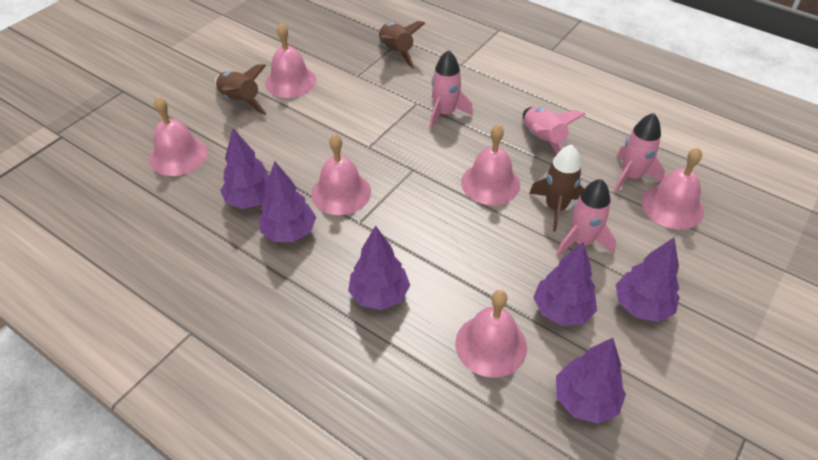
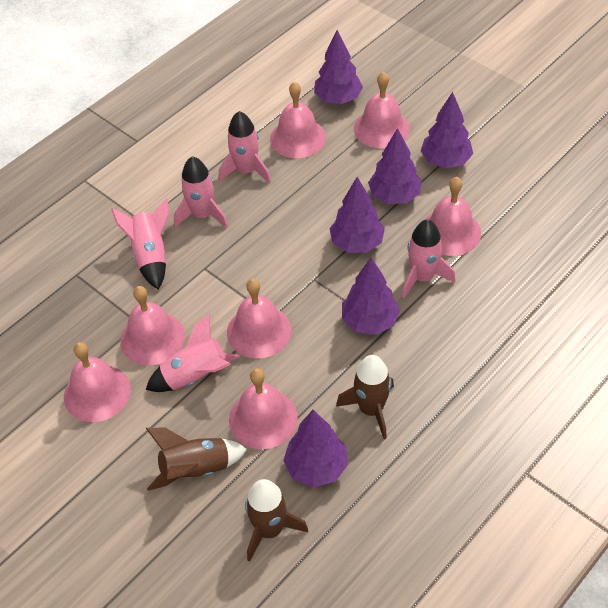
pink bell: 6 -> 7
pink rocket: 4 -> 5

